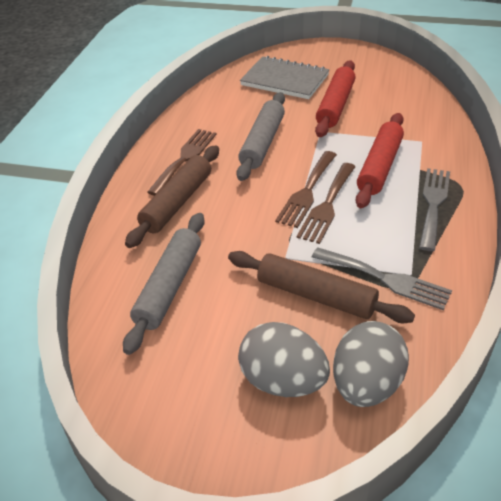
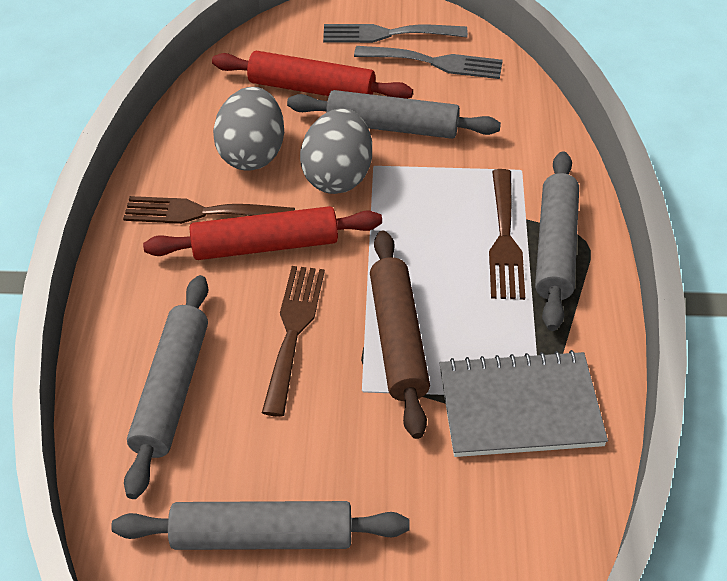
brown rolling pin: 2 -> 1
grey rolling pin: 2 -> 4

